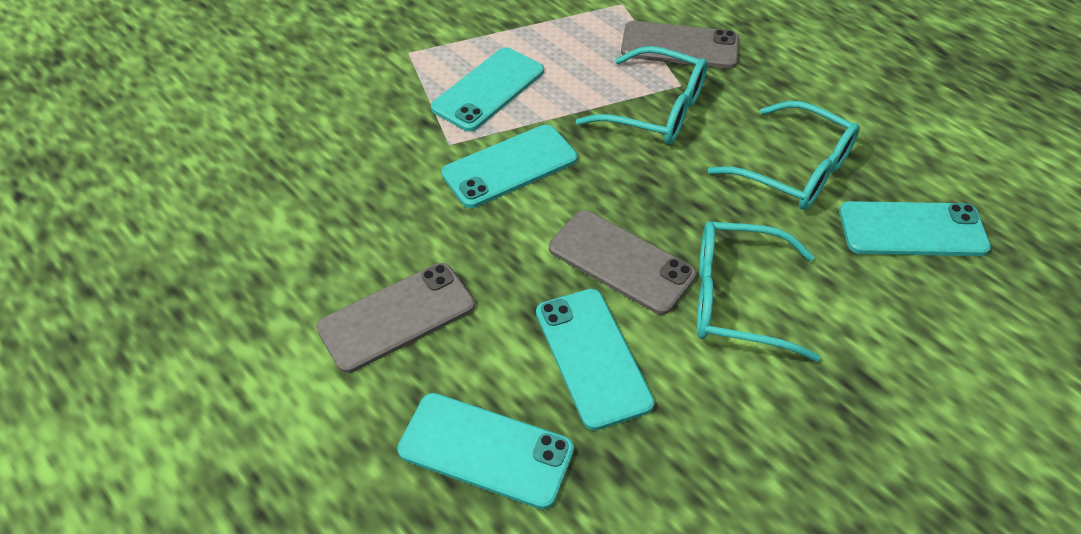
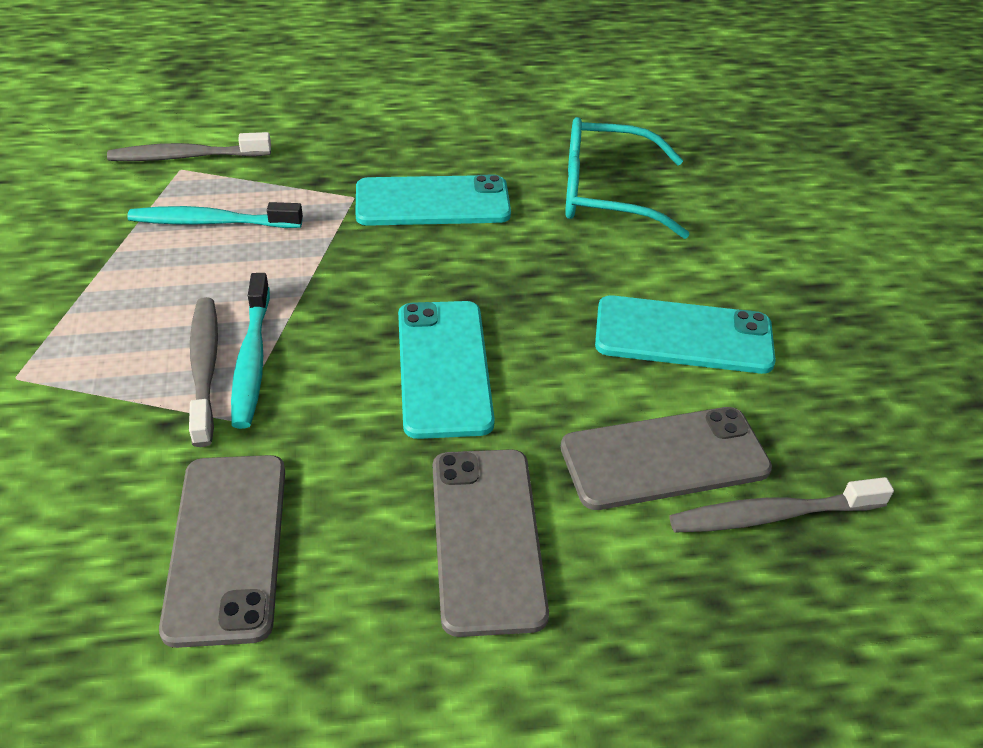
grey toothbrush: 0 -> 3
turquoise glasses: 3 -> 1
turquoise phone: 5 -> 3
turquoise toothbrush: 0 -> 2

